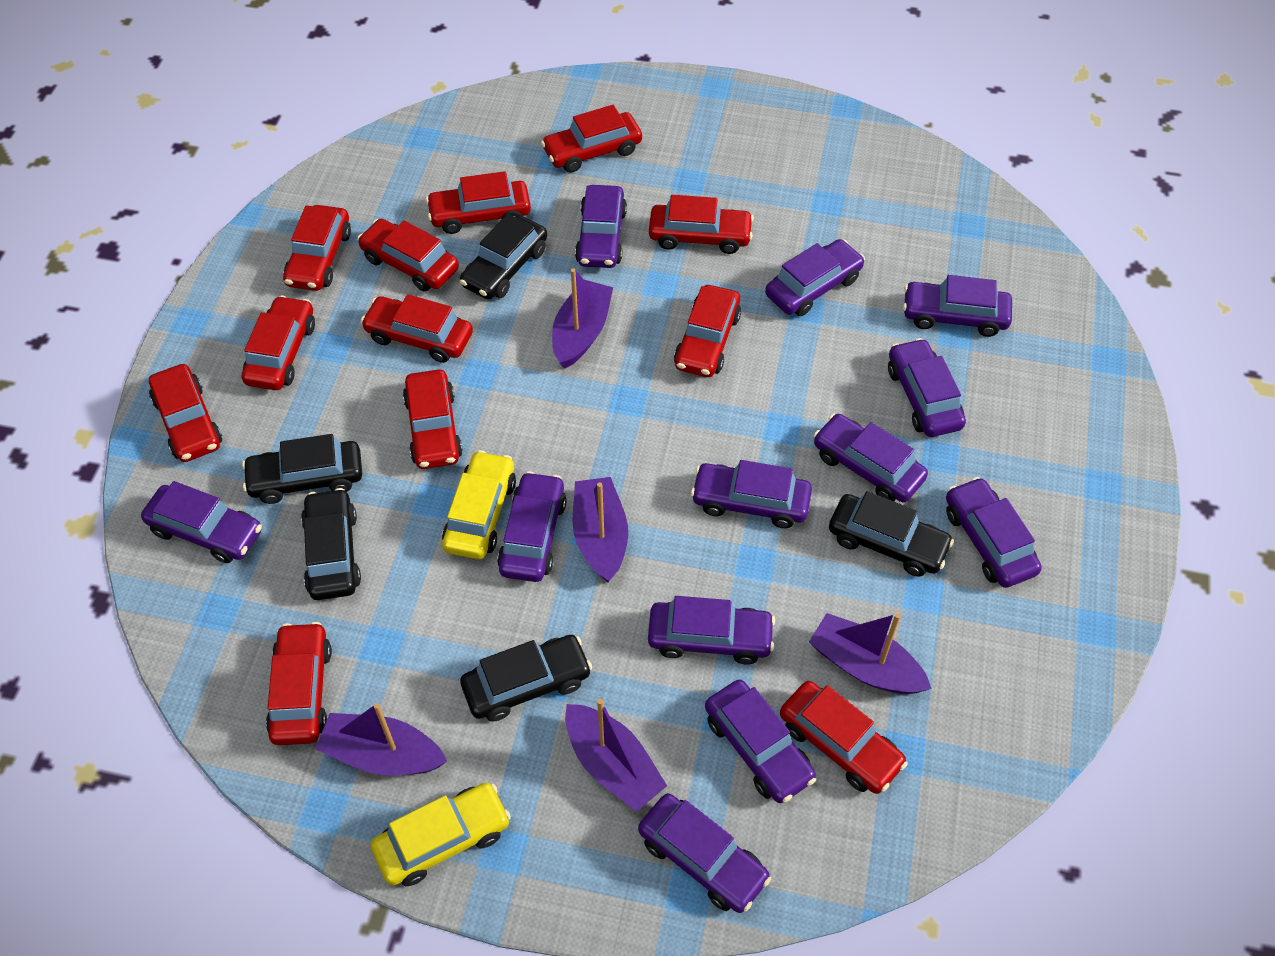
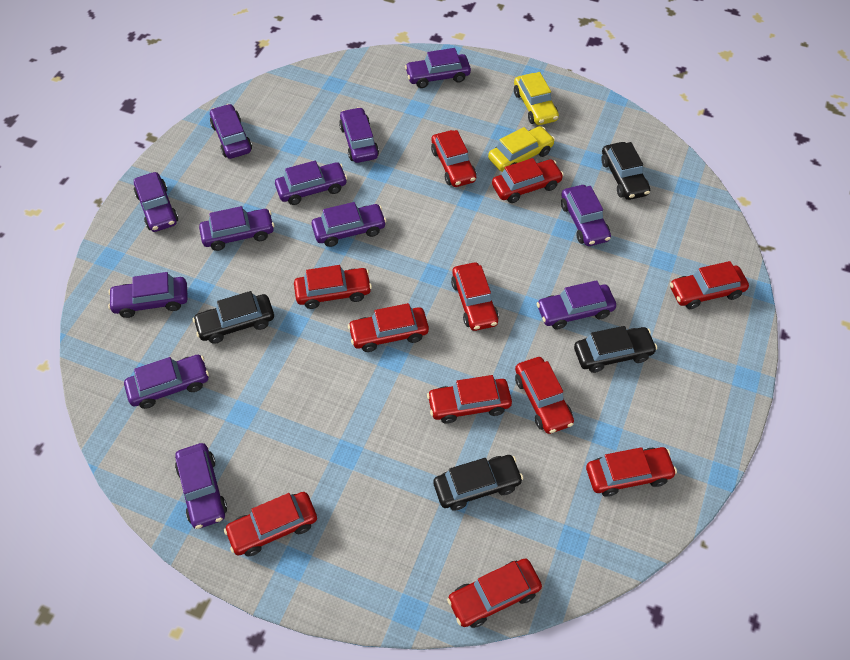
black car: 5 -> 4
purple boat: 5 -> 0
red car: 12 -> 11

